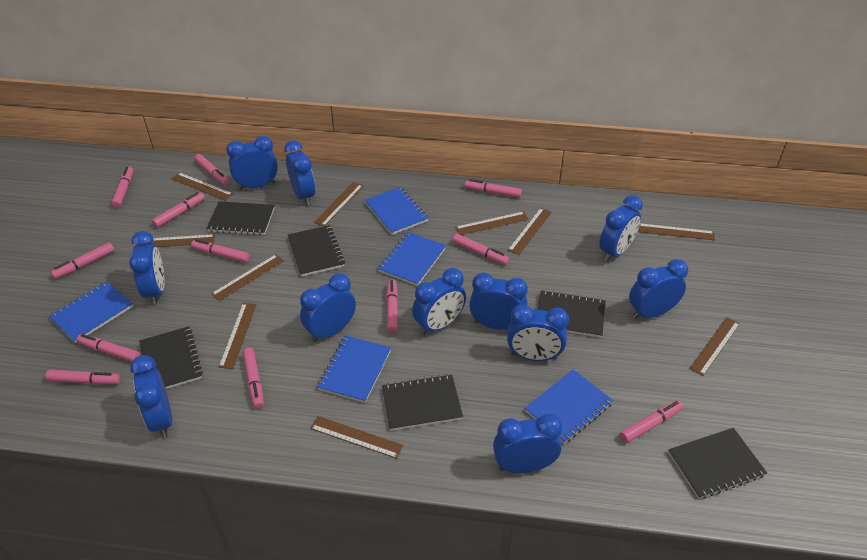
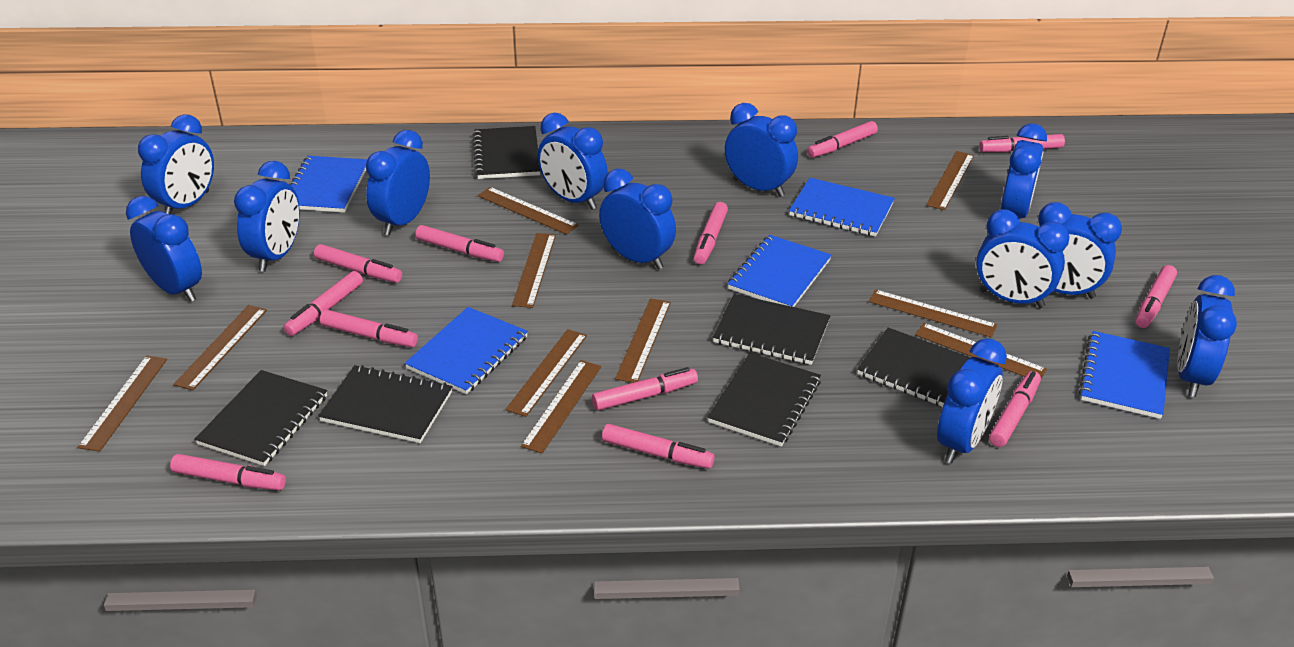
blue clock: 11 -> 12

